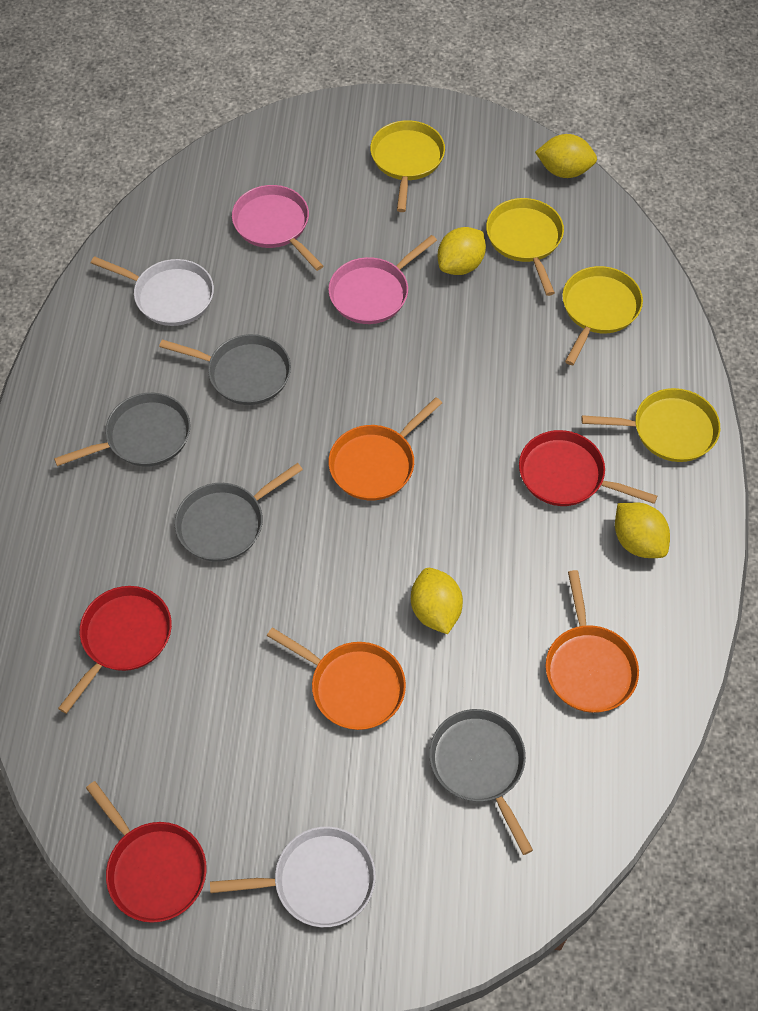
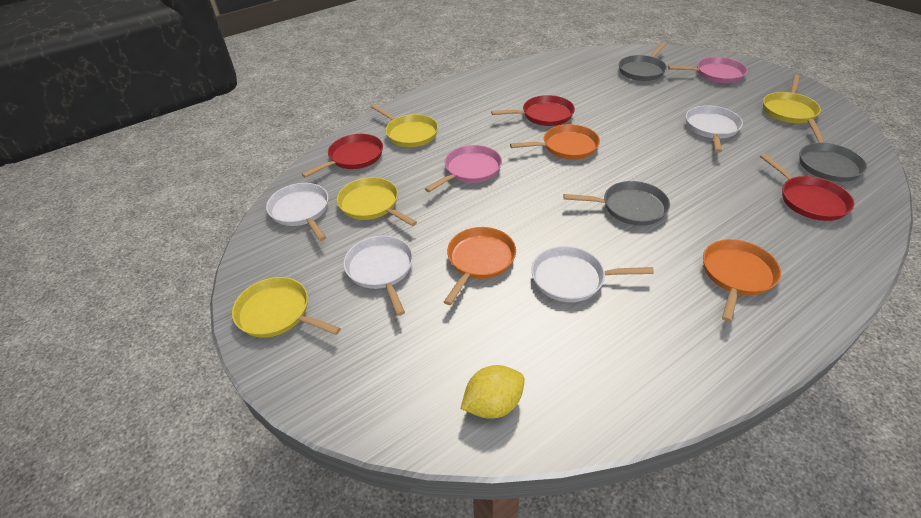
grey pan: 4 -> 3
white pan: 2 -> 4
yellow lemon: 4 -> 1

